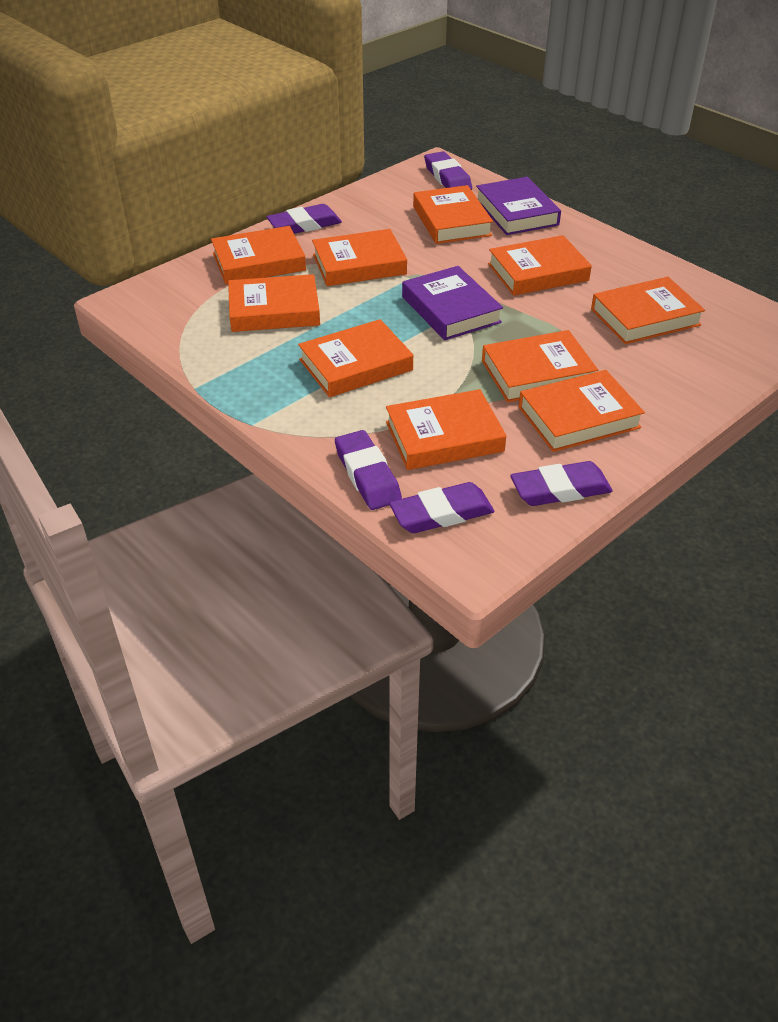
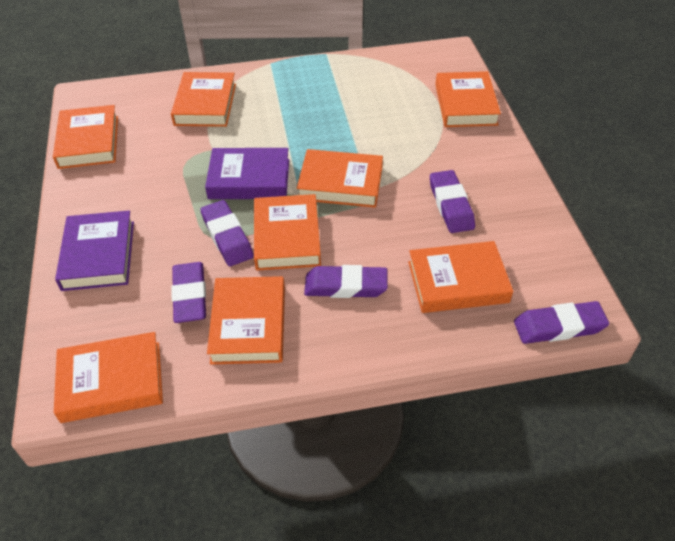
orange book: 10 -> 8

